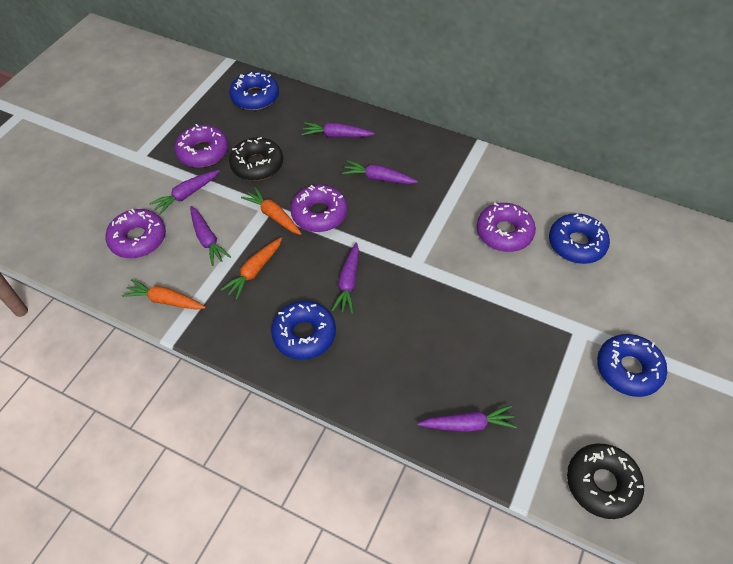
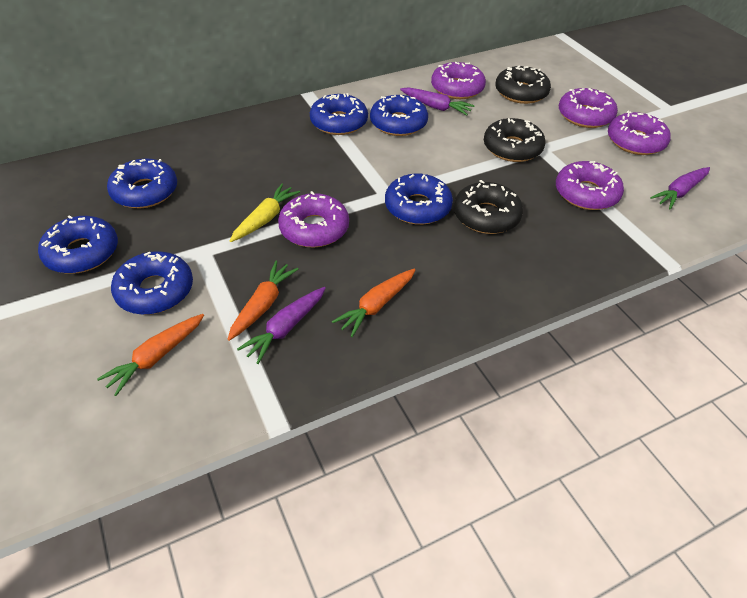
black donut: 2 -> 3
blue donut: 4 -> 6
purple carrot: 6 -> 3
purple donut: 4 -> 5
yellow carrot: 0 -> 1

